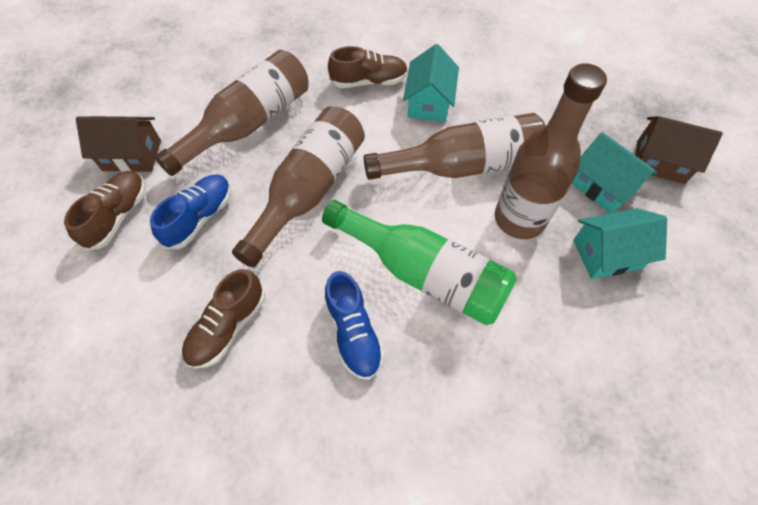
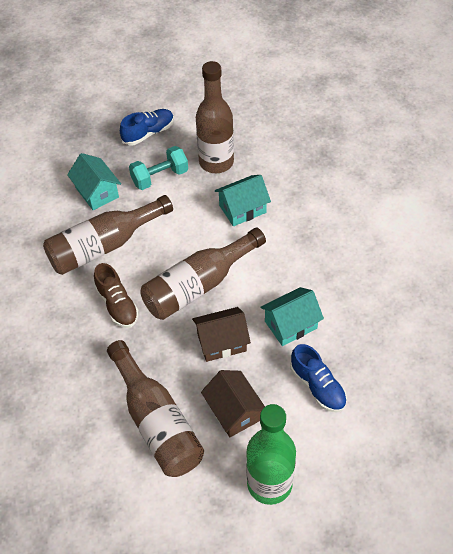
brown shoe: 3 -> 1
turquoise dumbbell: 0 -> 1

